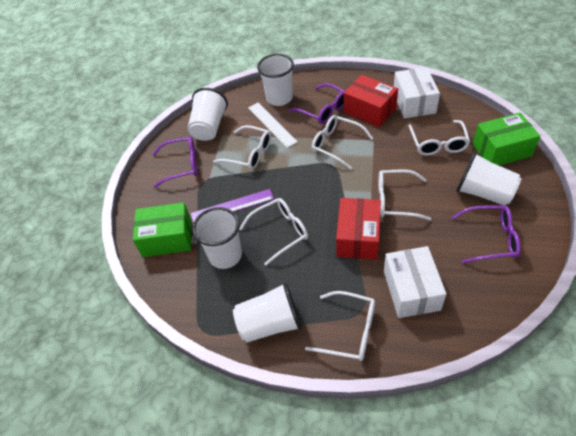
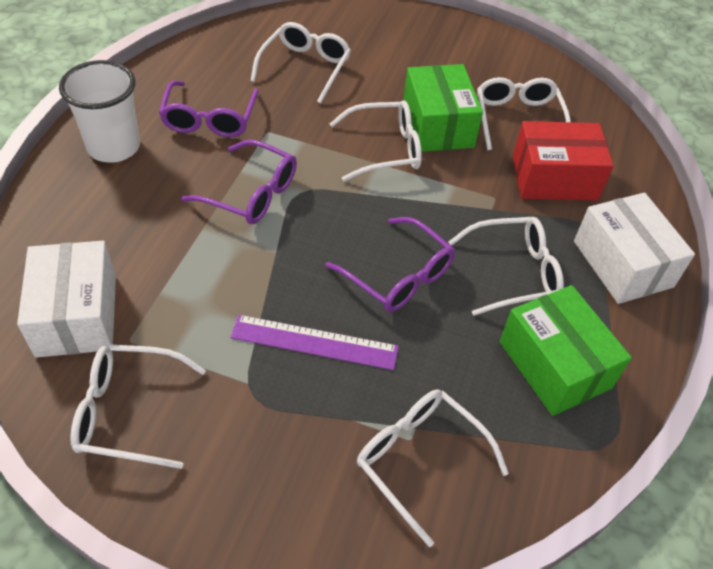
red box: 2 -> 1
white cup: 5 -> 1
white ruler: 1 -> 0

